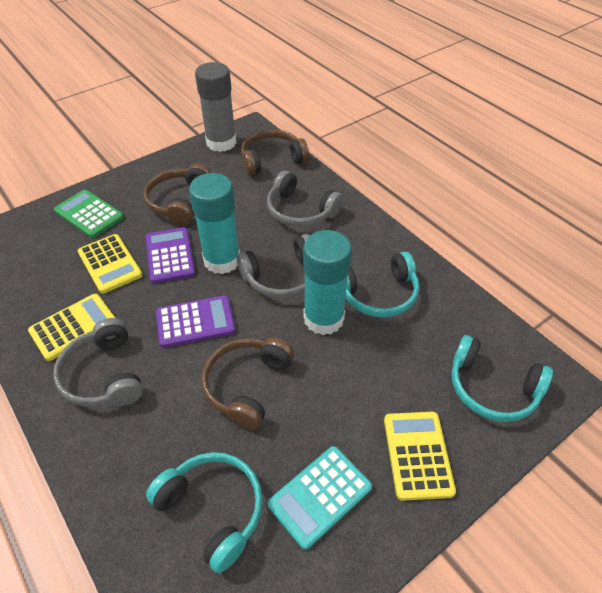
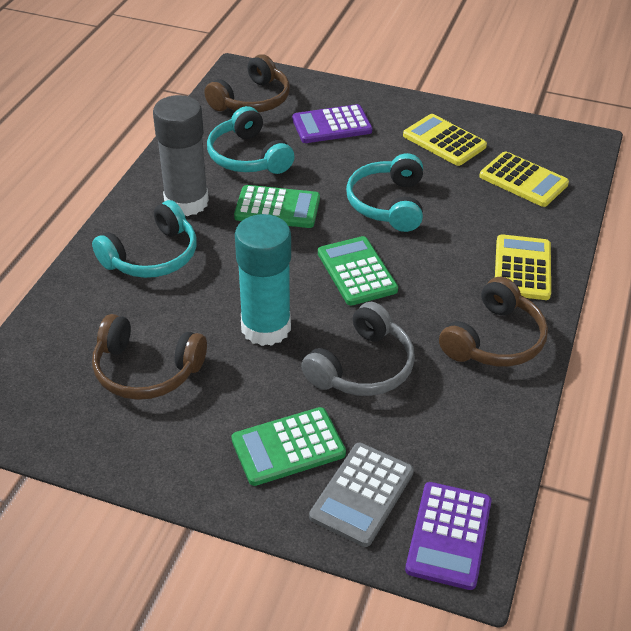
green calculator: 1 -> 3
grey calculator: 0 -> 1
grey headphones: 3 -> 1
turquoise calculator: 1 -> 0
turquoise glue stick: 2 -> 1

